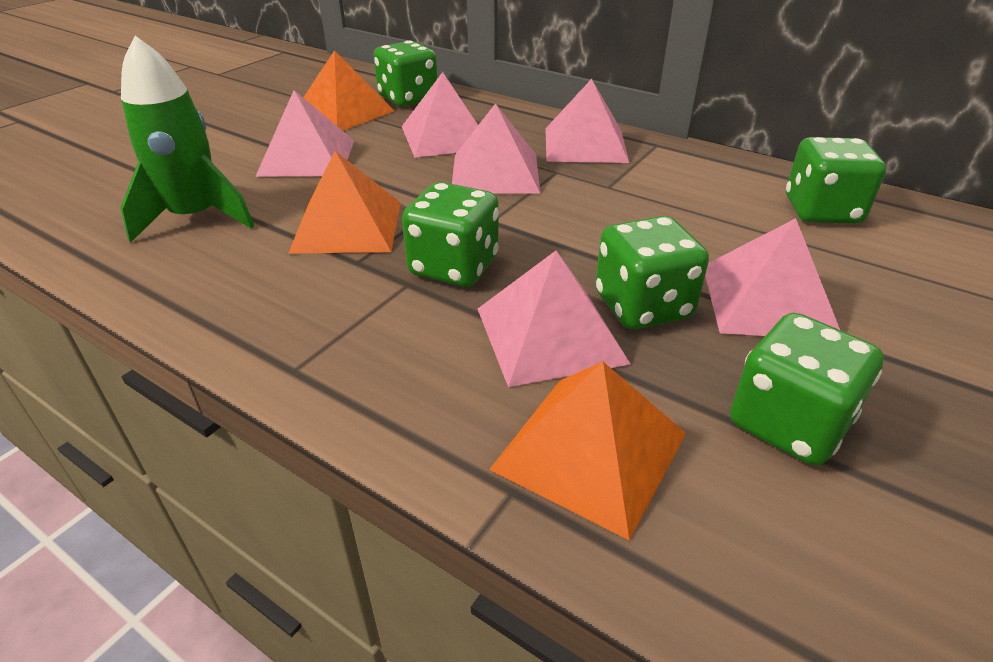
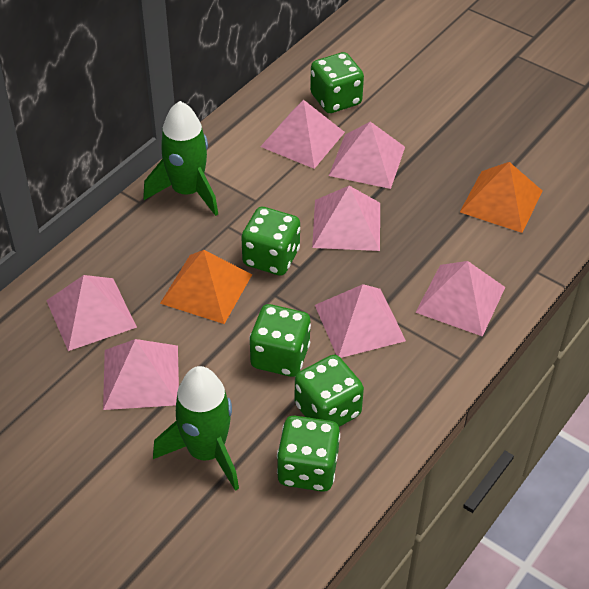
green rocket: 1 -> 2
orange pyramid: 3 -> 2
pink pyramid: 6 -> 7

